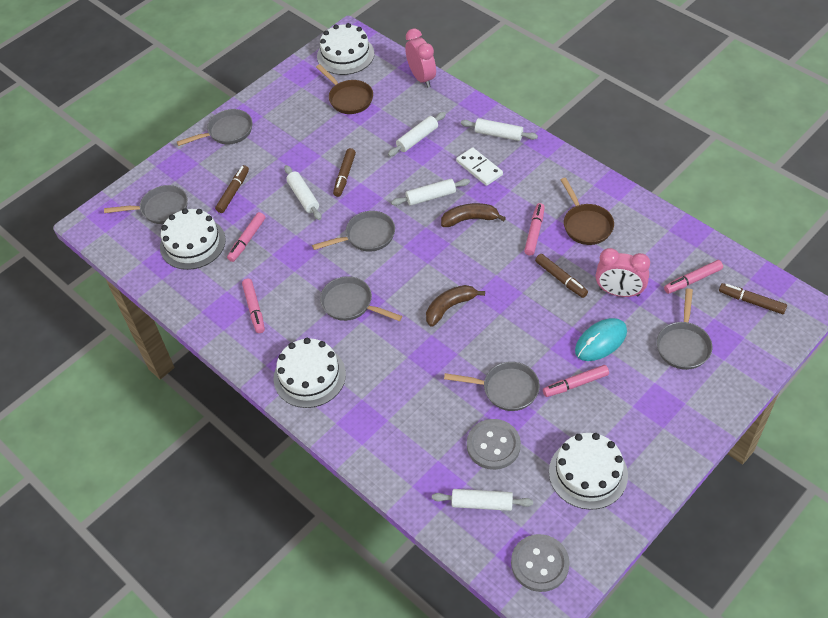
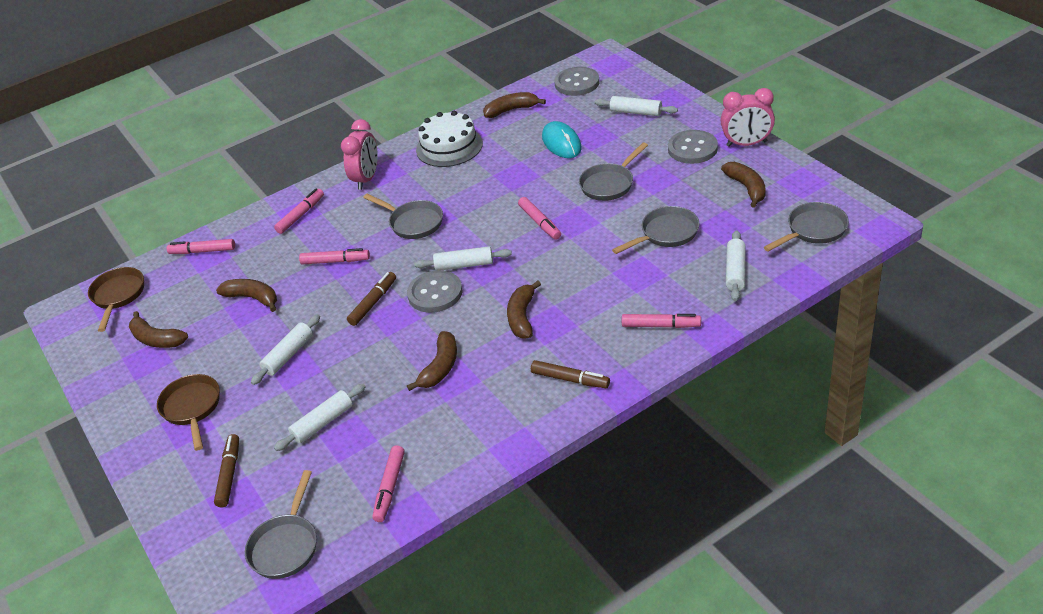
brown banana: 2 -> 6
brown marker: 4 -> 3
grey button: 2 -> 3
grey pan: 6 -> 5
pink marker: 5 -> 6
white cake: 4 -> 1
white domino: 1 -> 0

